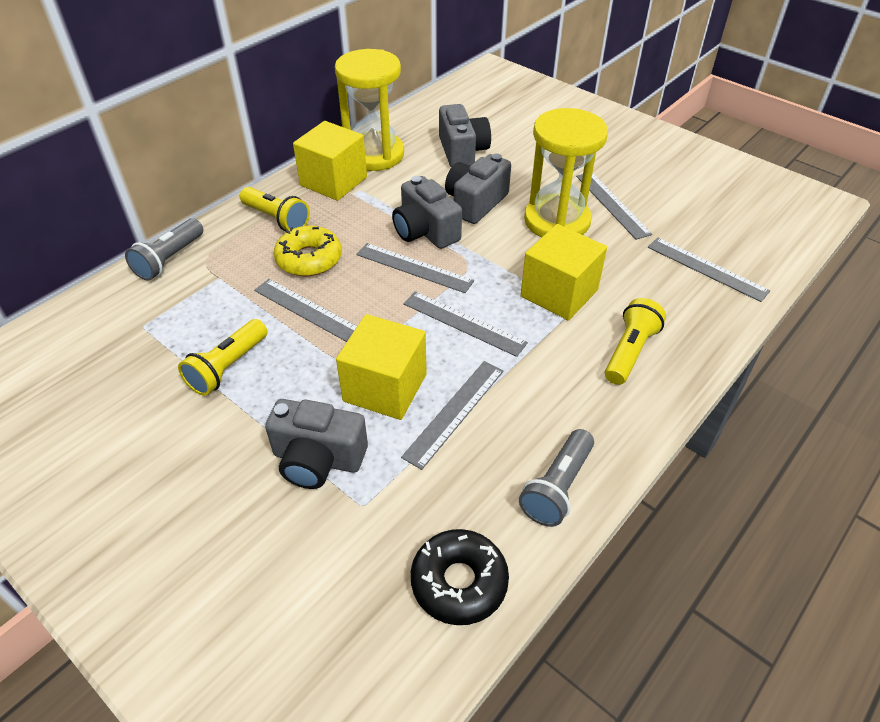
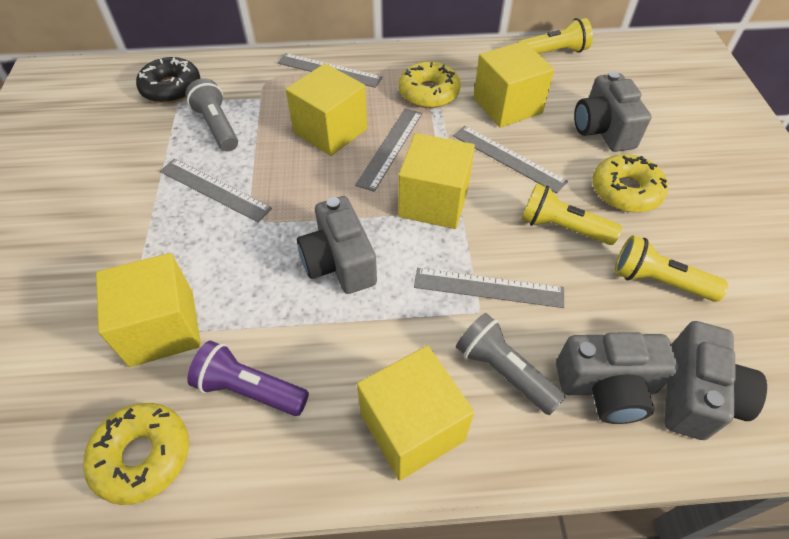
grey ruler: 6 -> 5
purple flashlight: 0 -> 1
yellow cube: 3 -> 5
yellow donut: 1 -> 3
yellow hourglass: 2 -> 0

